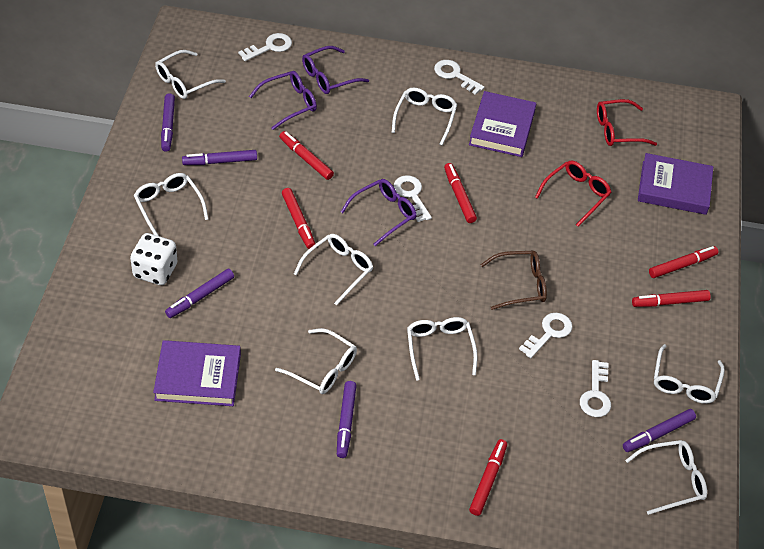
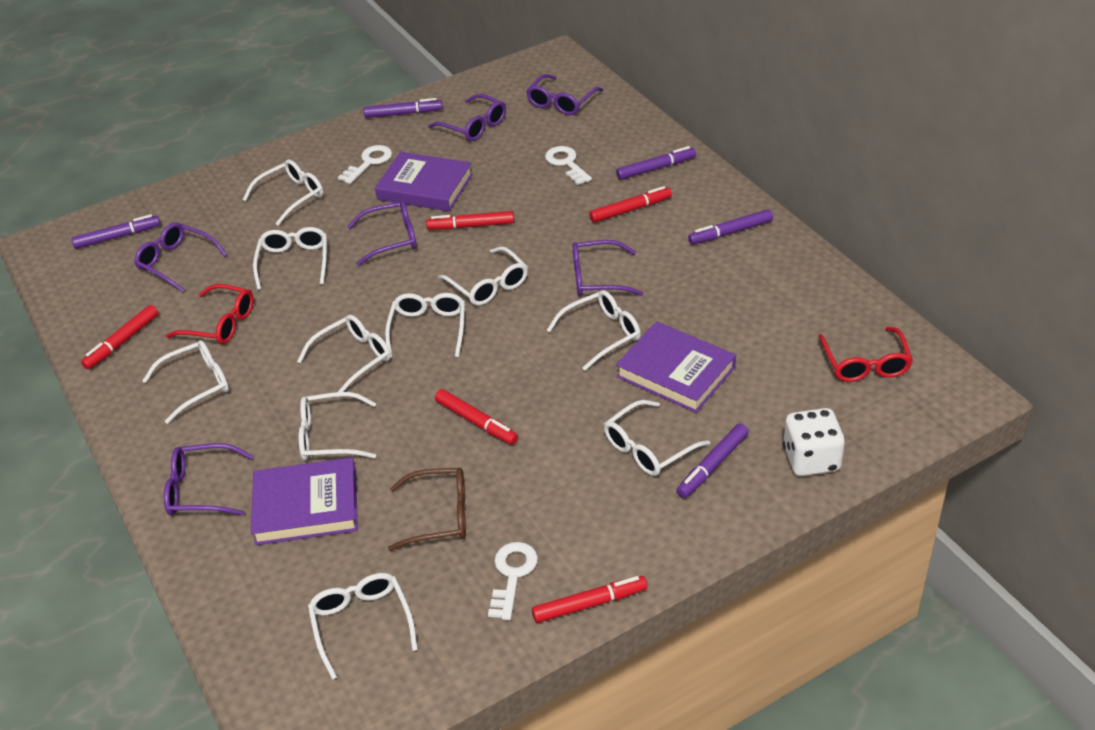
purple glasses: 3 -> 6
red marker: 6 -> 5
white glasses: 8 -> 10
white key: 5 -> 3

